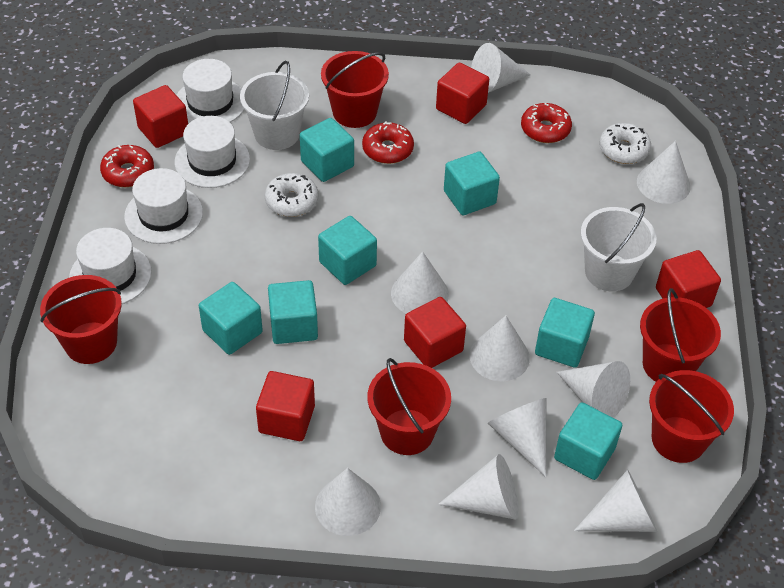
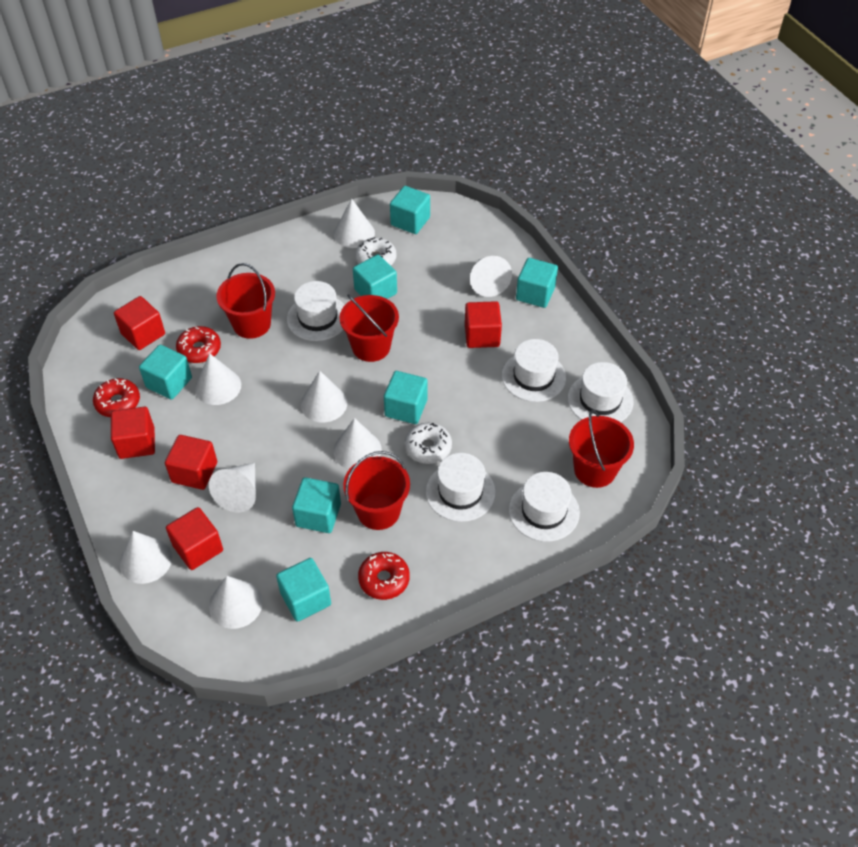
red bucket: 5 -> 4
white bucket: 2 -> 0
white cone: 9 -> 8
white hat: 4 -> 5

